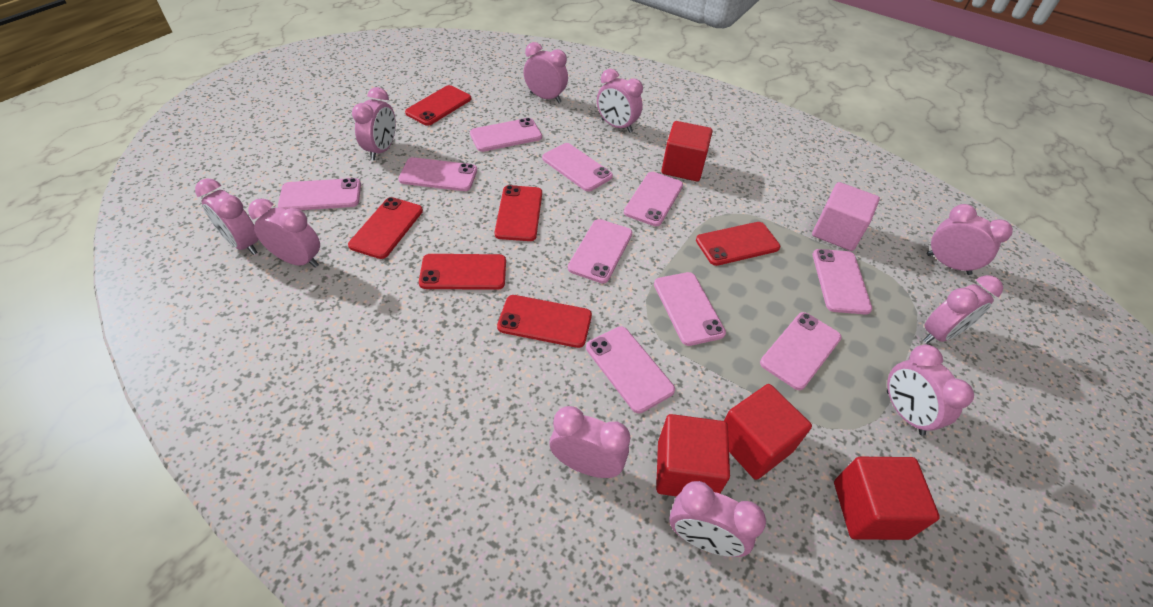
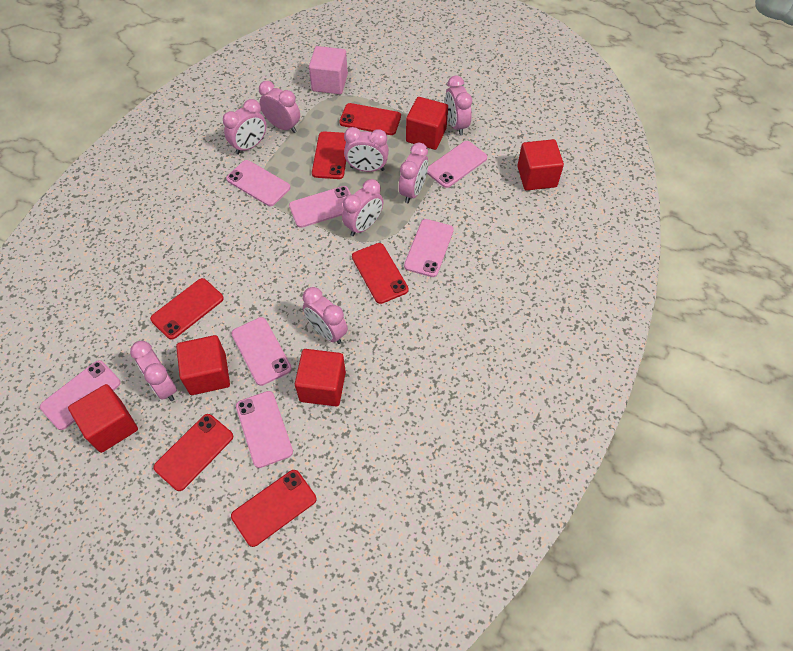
pink clock: 10 -> 8
pink phone: 10 -> 7
red cube: 4 -> 5

